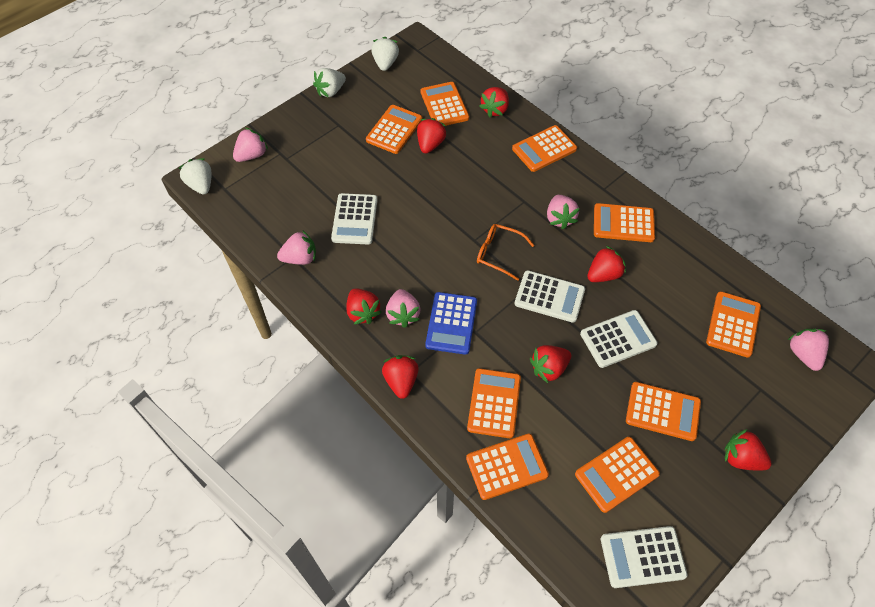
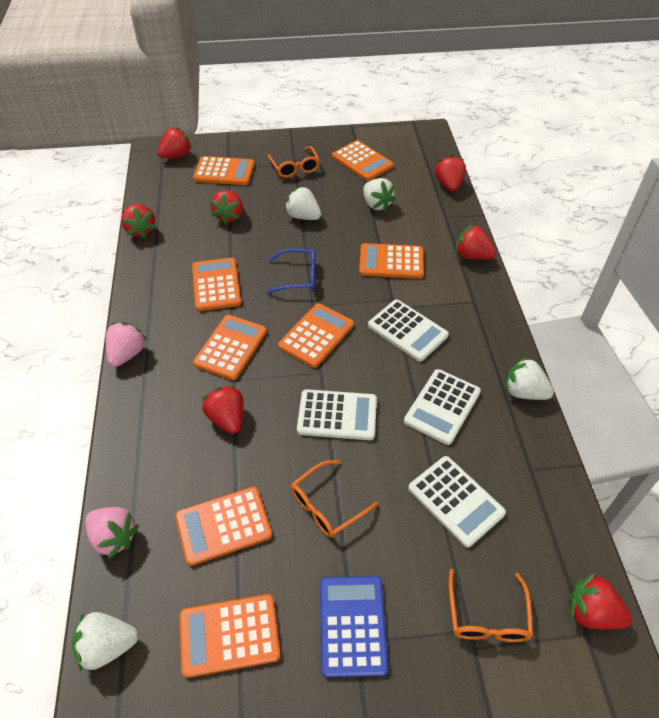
blue glasses: 0 -> 1
orange calculator: 9 -> 8
orange glasses: 1 -> 3
pink strawberry: 5 -> 2
white strawberry: 3 -> 4

